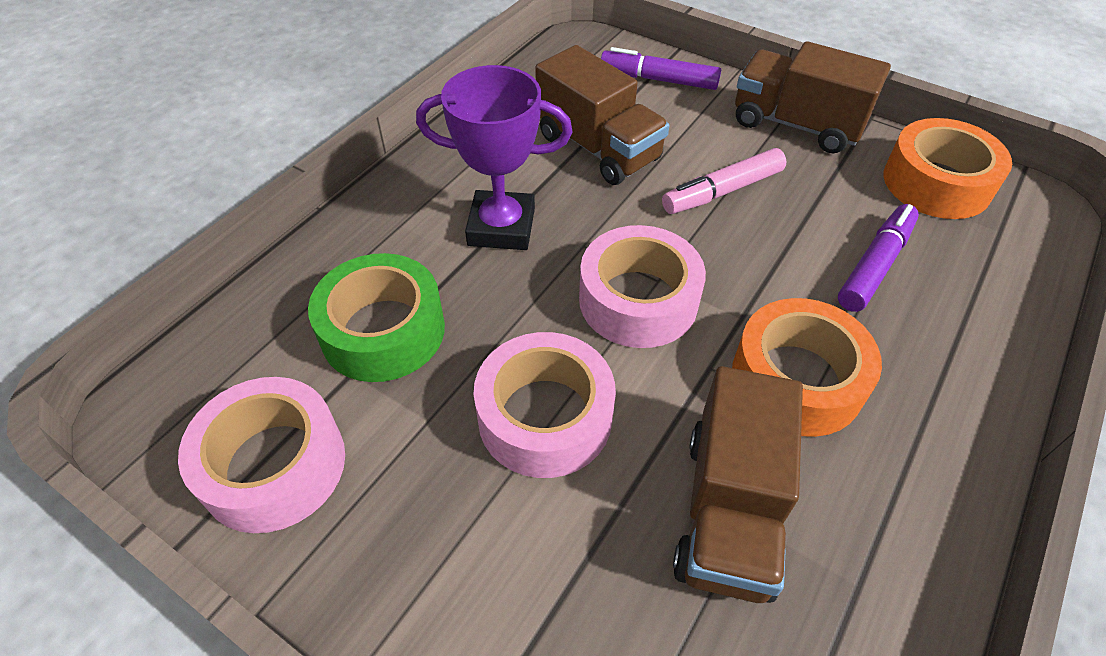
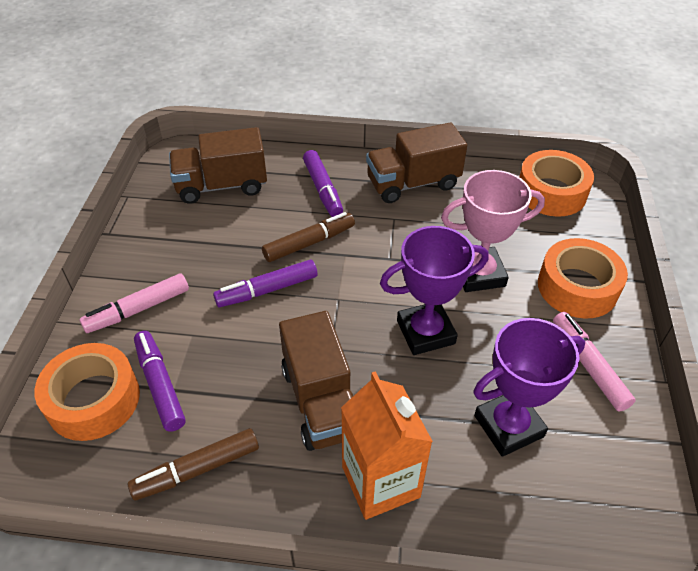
brown marker: 0 -> 2
green tape: 1 -> 0
orange carton: 0 -> 1
orange tape: 2 -> 3
pink marker: 1 -> 2
pink tape: 3 -> 0
pink trophy: 0 -> 1
purple marker: 2 -> 3
purple trophy: 1 -> 2

